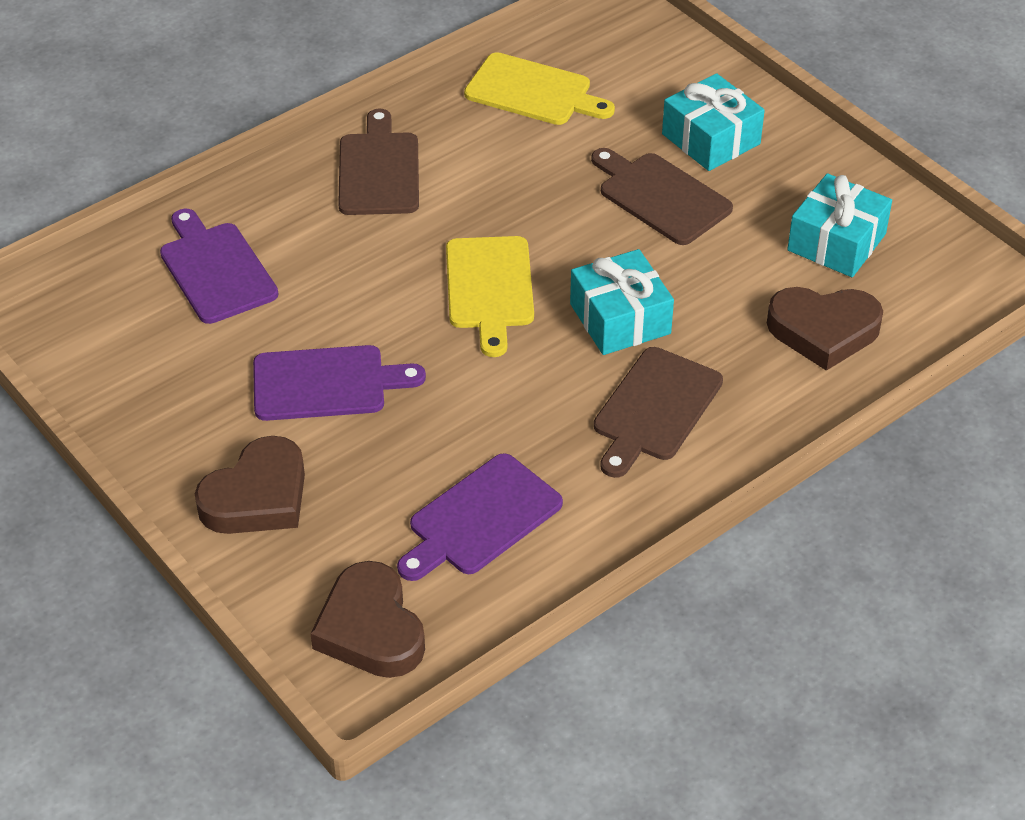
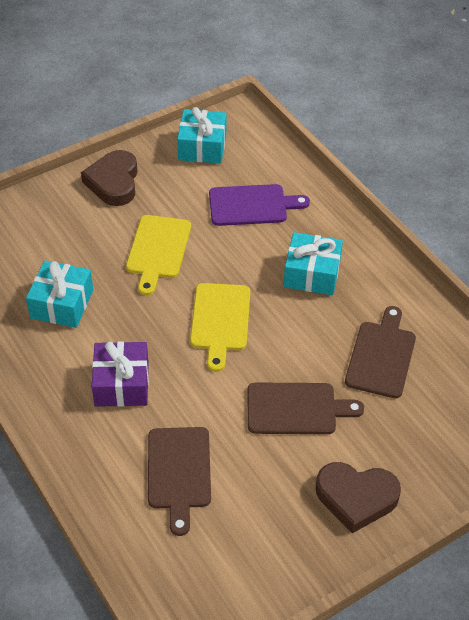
brown heart: 3 -> 2
purple cutting board: 3 -> 1
purple gift: 0 -> 1

